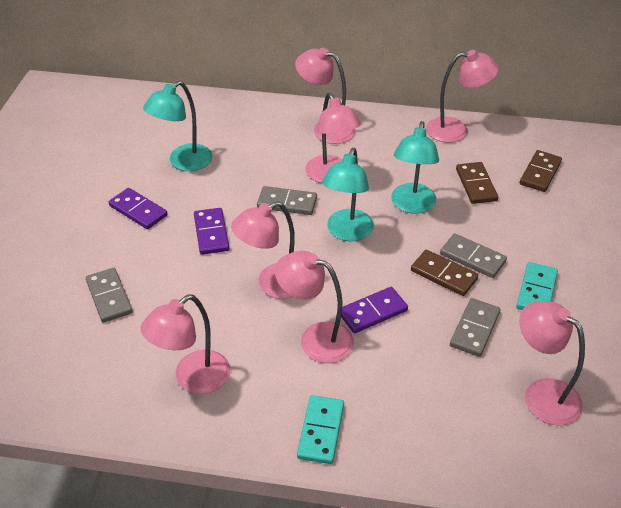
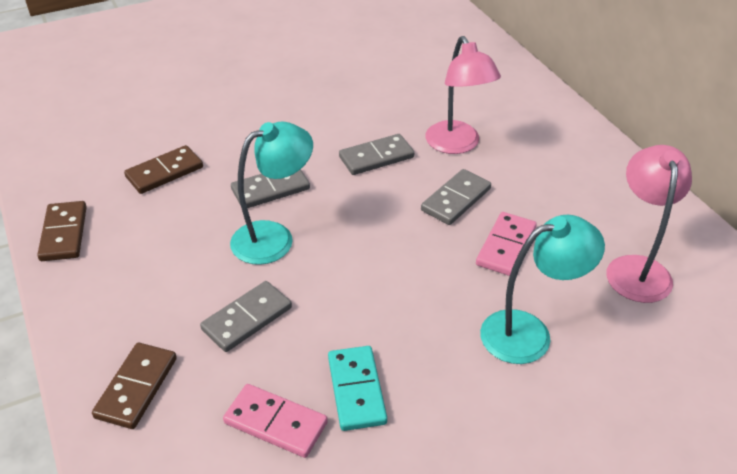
pink domino: 0 -> 2
pink lamp: 7 -> 2
purple domino: 3 -> 0
turquoise domino: 2 -> 1
turquoise lamp: 3 -> 2

